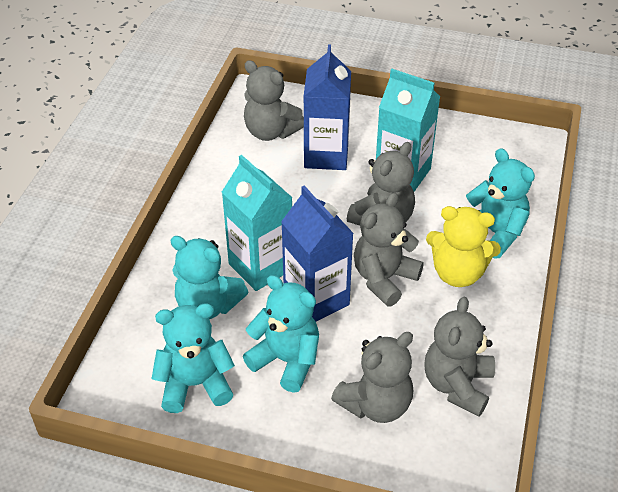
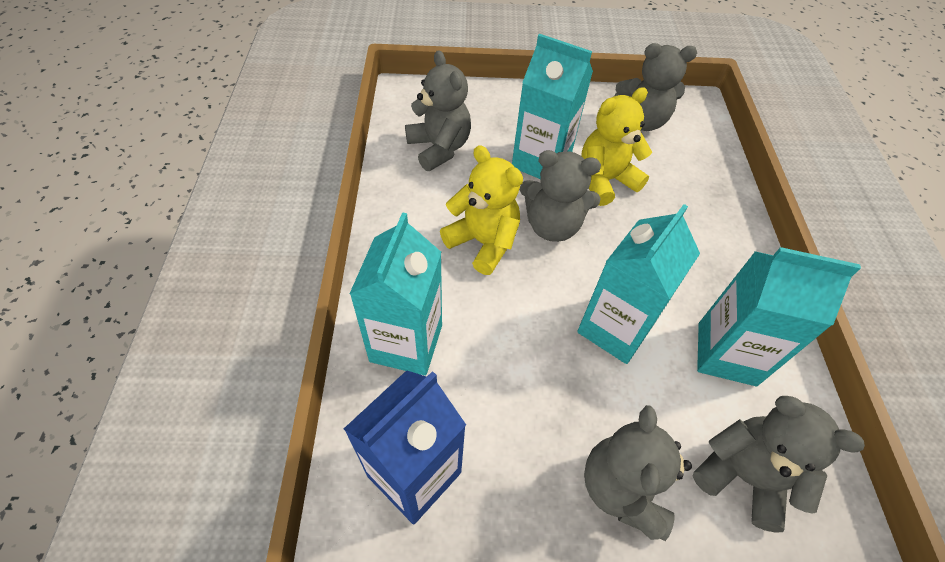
blue carton: 2 -> 1
turquoise carton: 2 -> 4
turquoise teddy bear: 4 -> 0
yellow teddy bear: 1 -> 2

